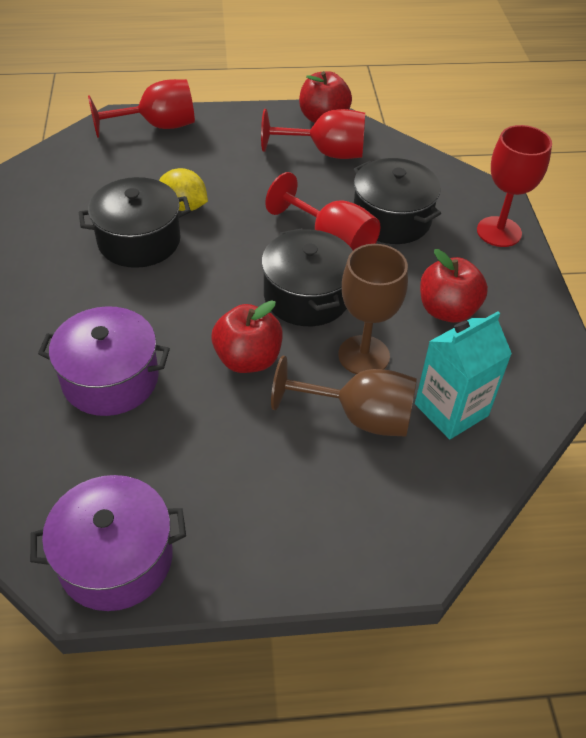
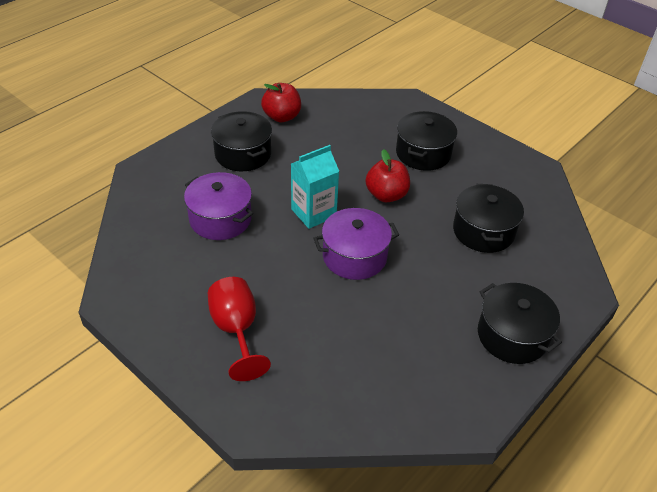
black pot: 3 -> 4
brown goblet: 2 -> 0
red apple: 3 -> 2
red goblet: 4 -> 1
yellow lemon: 1 -> 0

